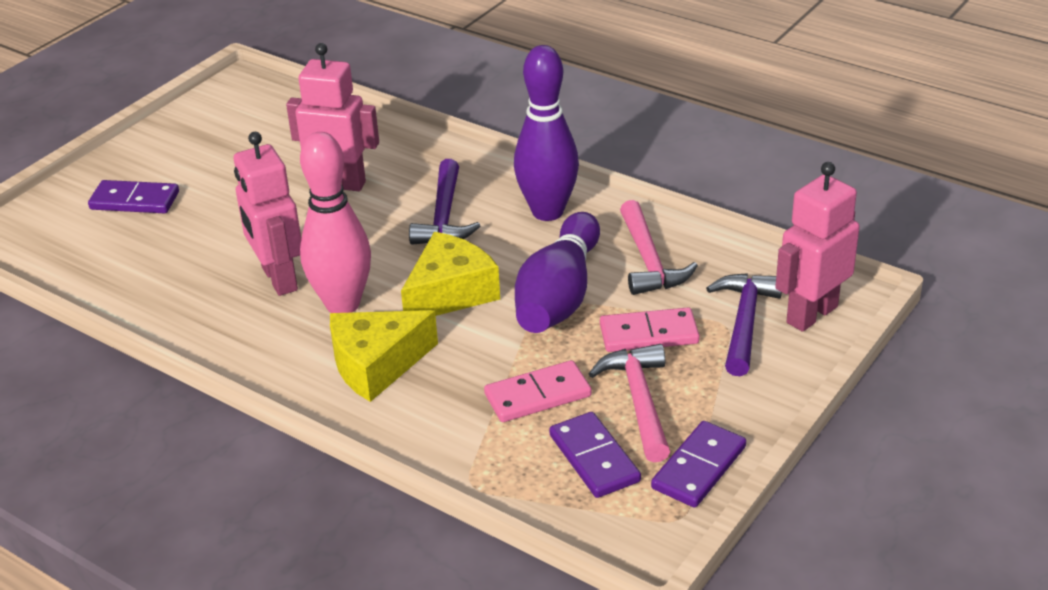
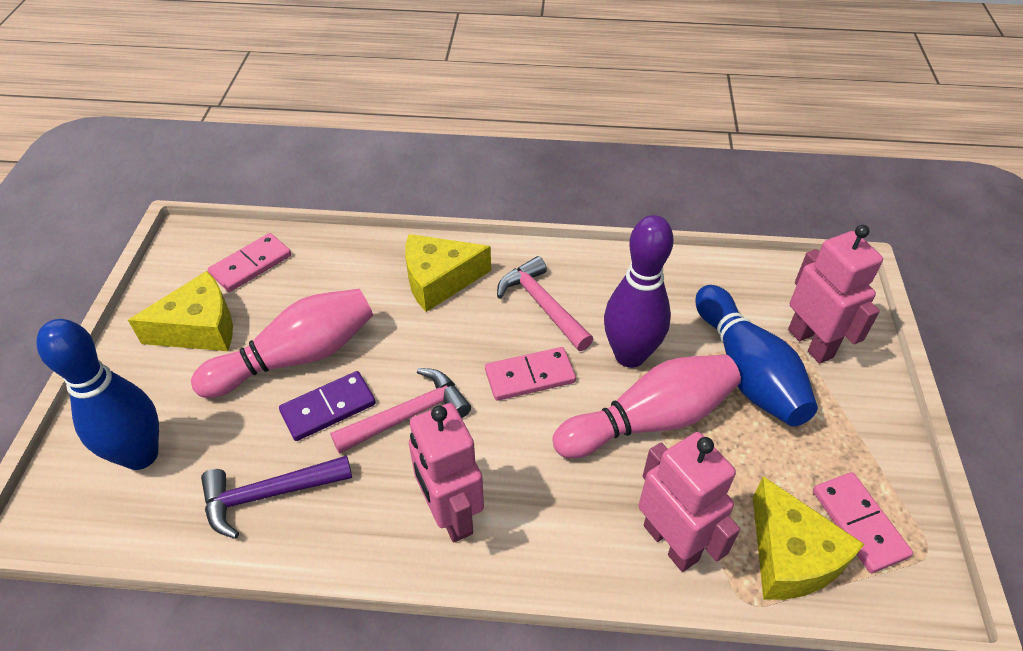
blue bowling pin: 0 -> 2
pink bowling pin: 1 -> 2
pink domino: 2 -> 3
purple bowling pin: 2 -> 1
purple domino: 3 -> 1
purple hammer: 2 -> 1
yellow cheese: 2 -> 3

